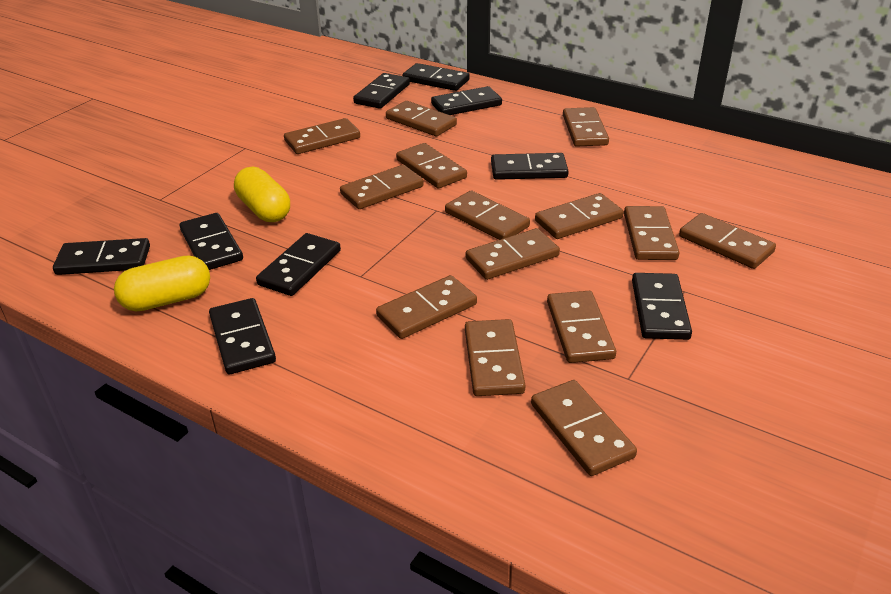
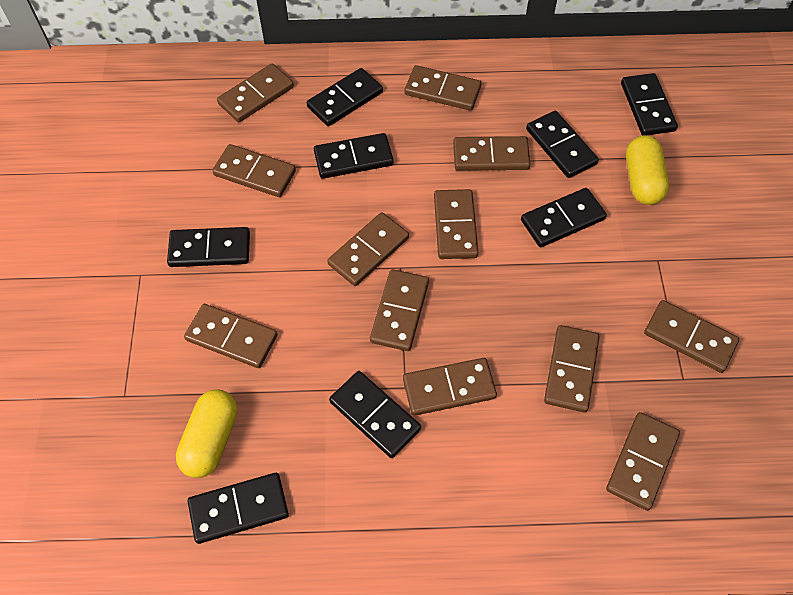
black domino: 9 -> 8
brown domino: 14 -> 12

